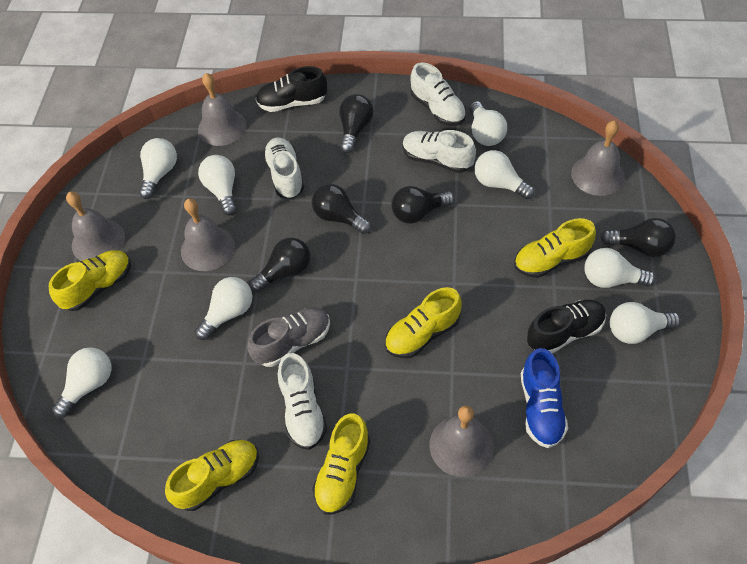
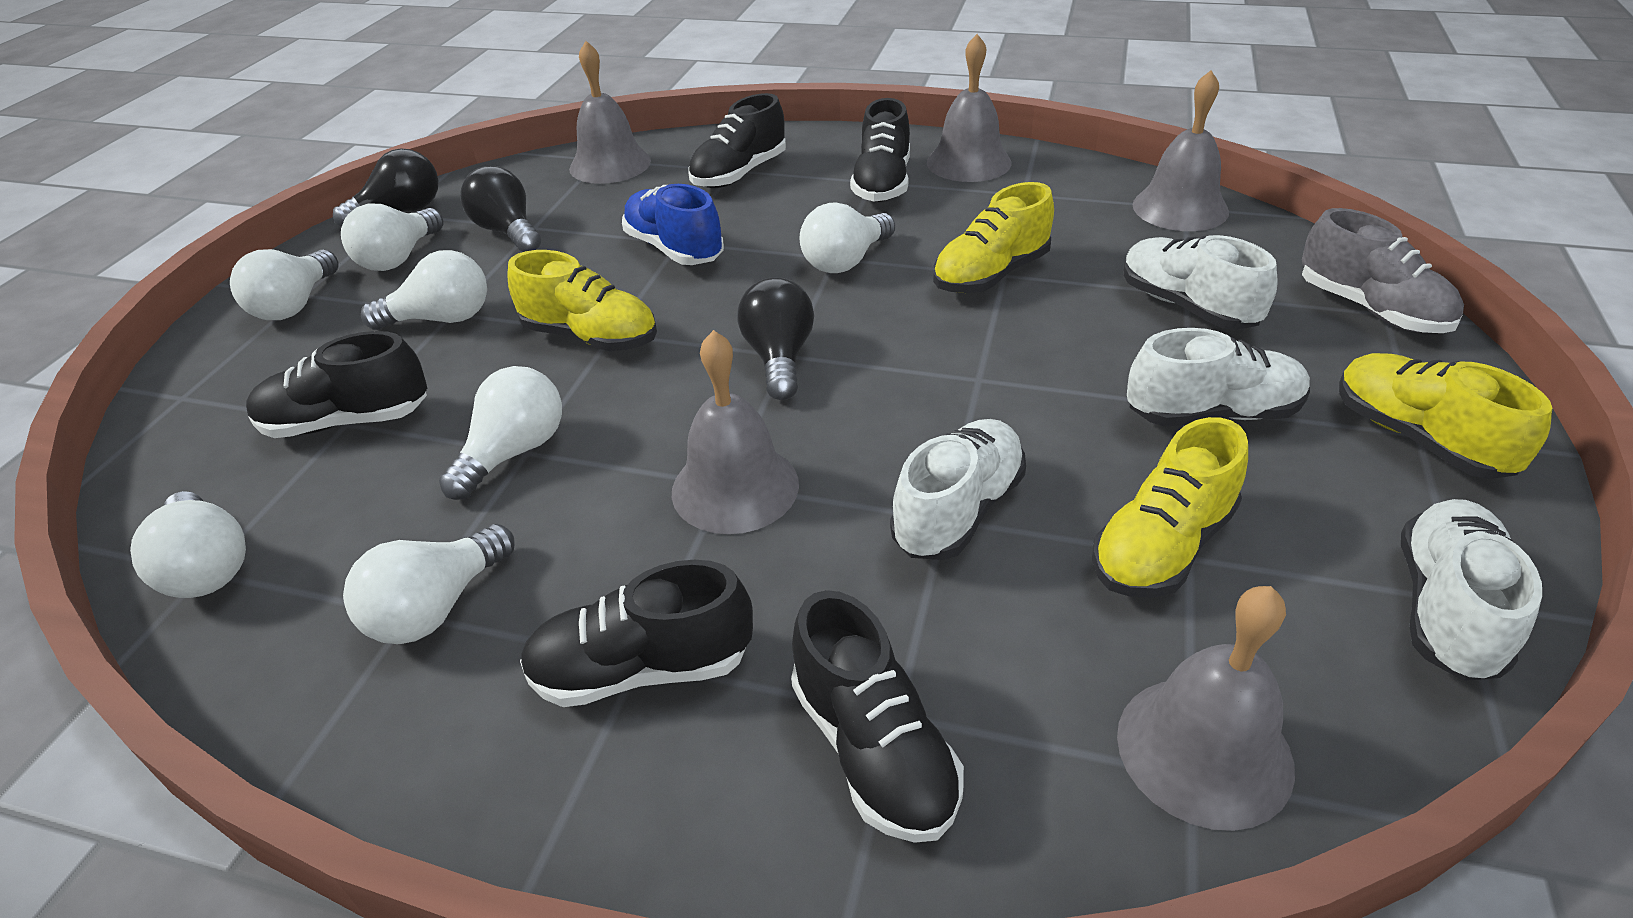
black light bulb: 5 -> 3
black shoe: 2 -> 5
white light bulb: 8 -> 7
yellow shoe: 5 -> 4

